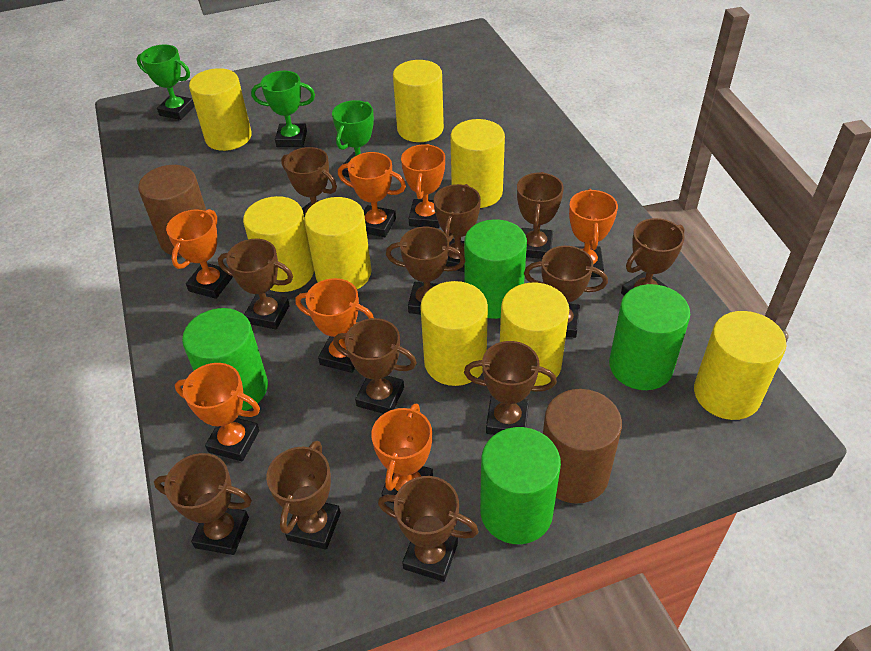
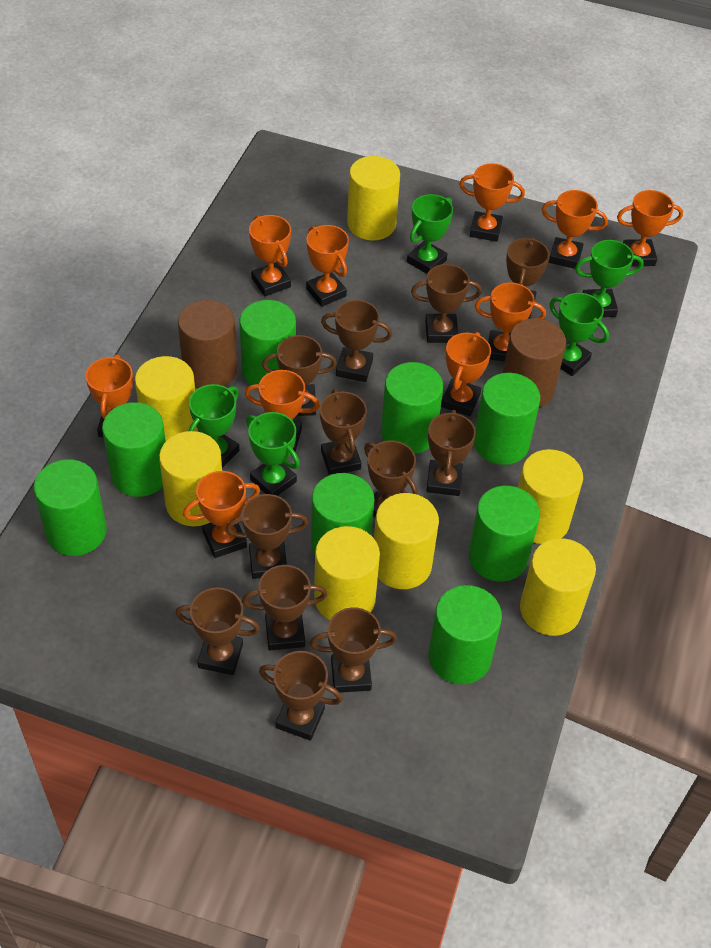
green cylinder: 4 -> 8
green trophy: 3 -> 5
orange trophy: 7 -> 10
yellow cylinder: 8 -> 7

